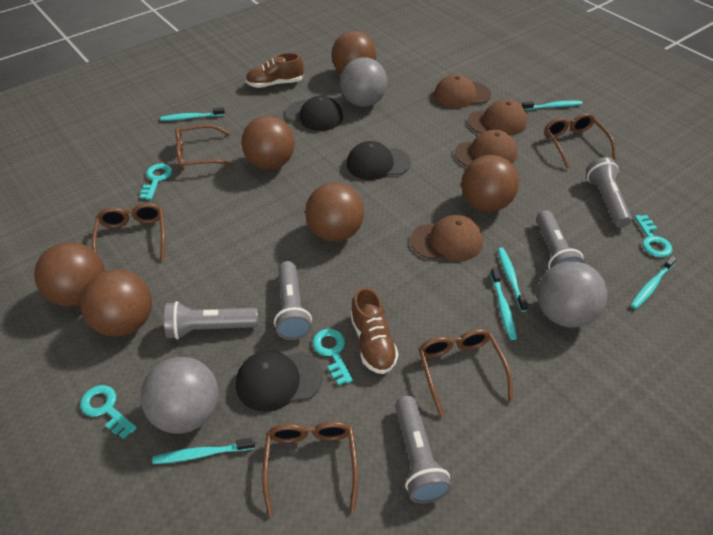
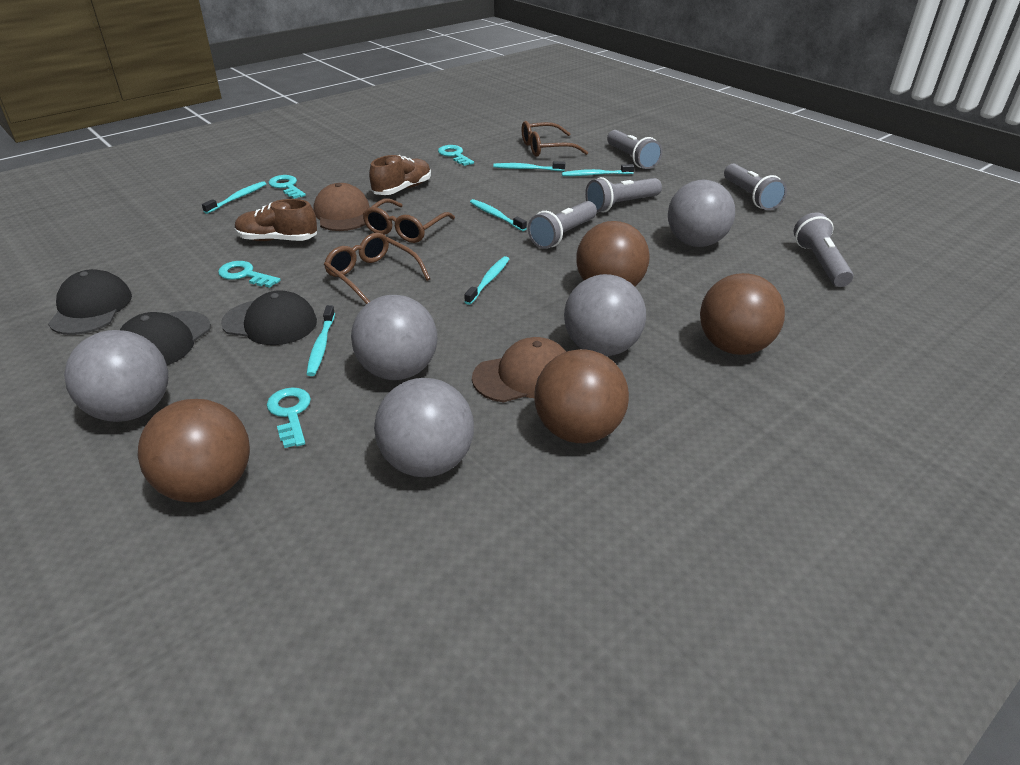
brown ball: 6 -> 4
brown cap: 4 -> 2
brown glasses: 5 -> 3
grey ball: 3 -> 5

